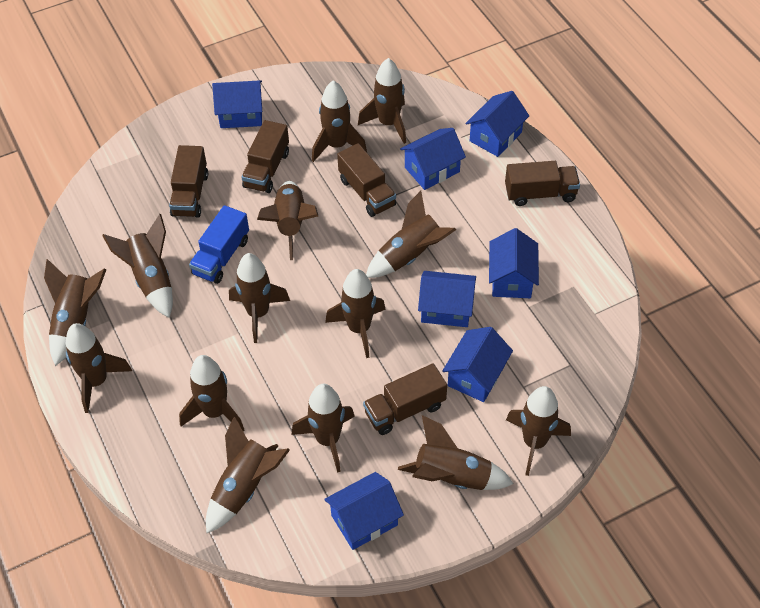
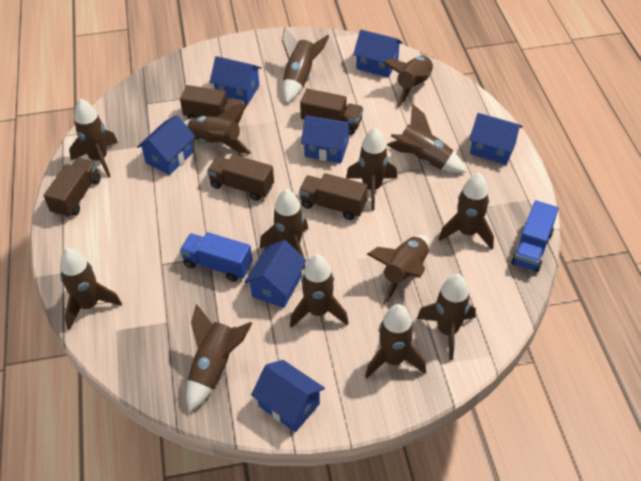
blue truck: 1 -> 2

